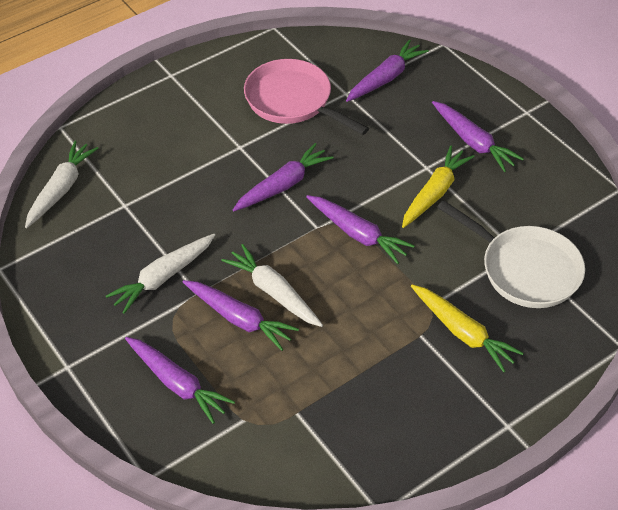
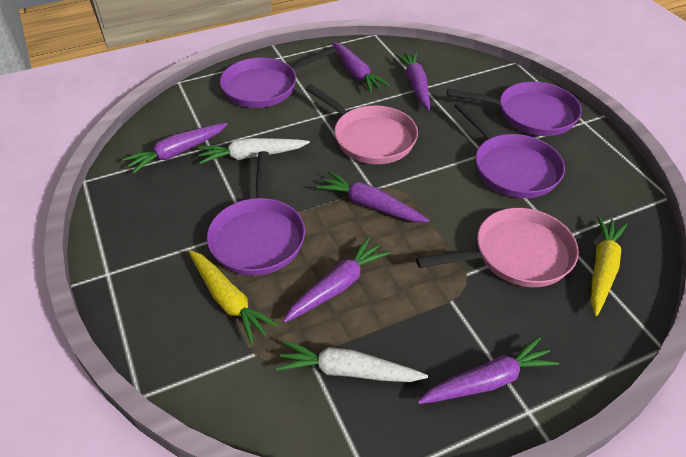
pink pan: 1 -> 2
purple pan: 0 -> 4
white carrot: 3 -> 2
white pan: 1 -> 0

